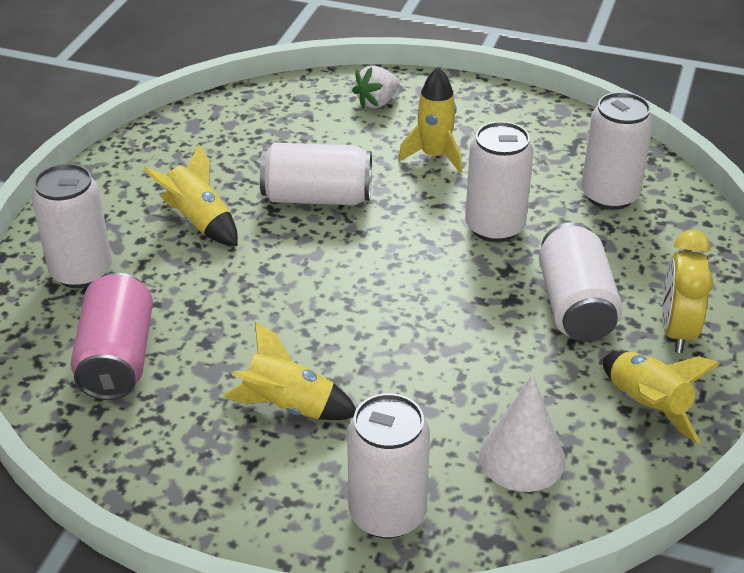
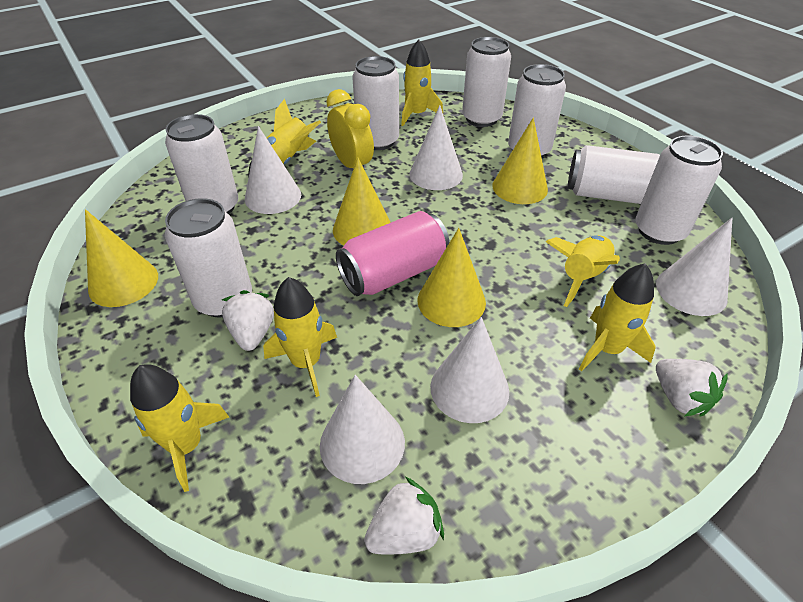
white can: 6 -> 7
white cone: 1 -> 5
white strawberry: 1 -> 3
yellow cone: 0 -> 4
yellow rocket: 4 -> 6

